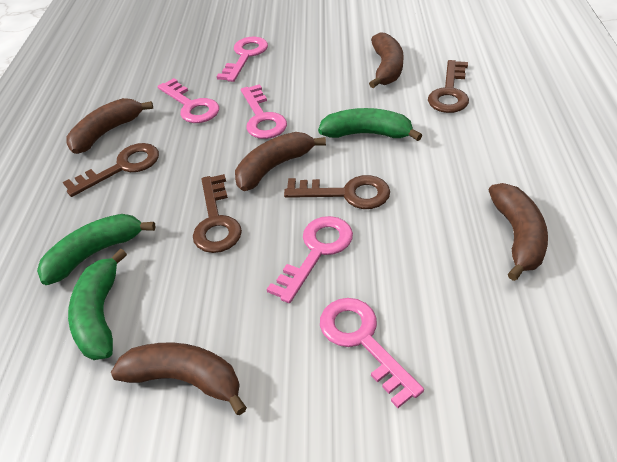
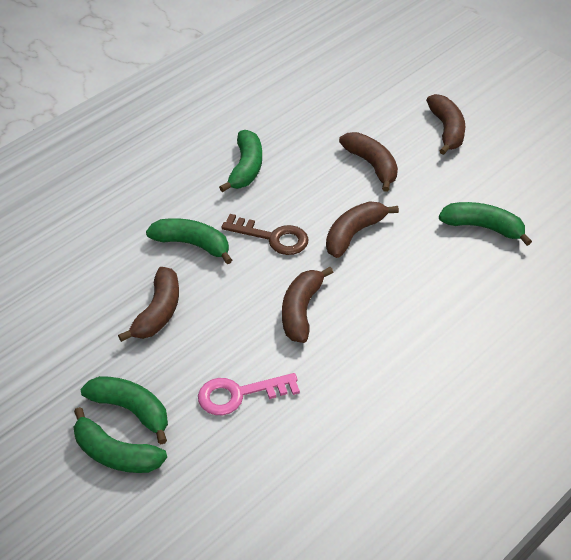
brown key: 4 -> 1
green banana: 3 -> 5
pink key: 5 -> 1

